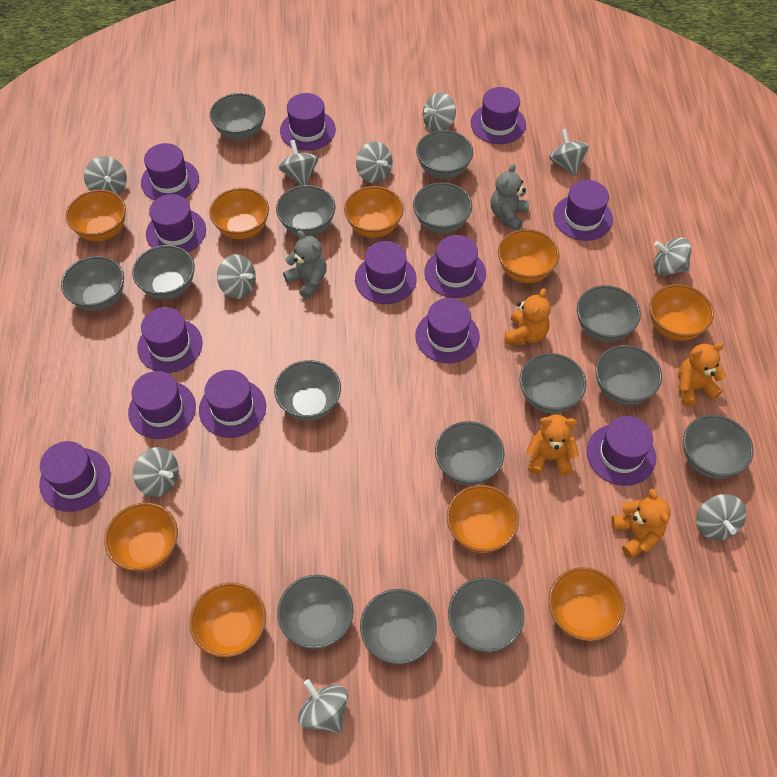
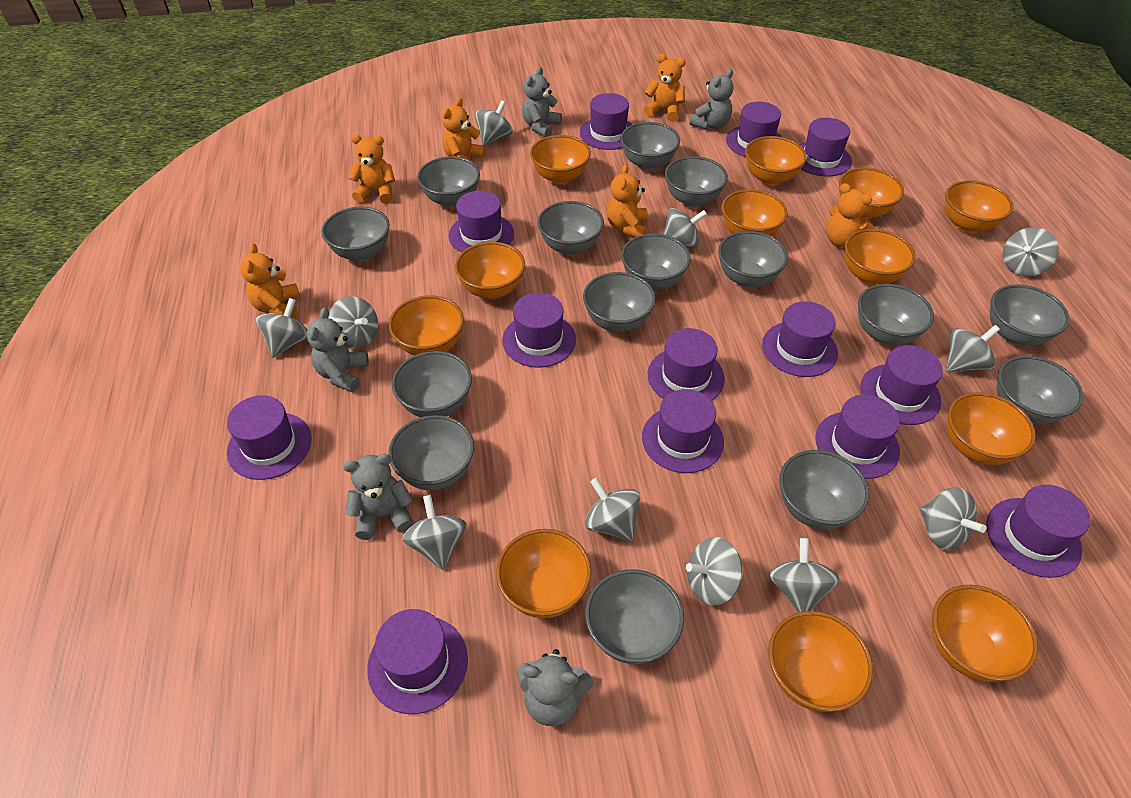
grey spinning top: 10 -> 11
grey teddy bear: 2 -> 5
orange bowl: 9 -> 12
orange teddy bear: 4 -> 6

